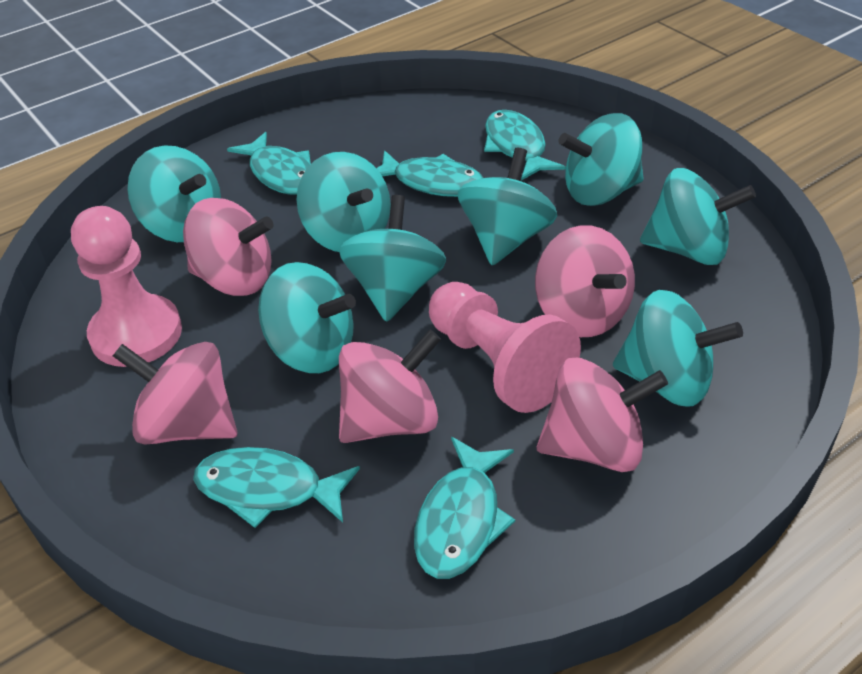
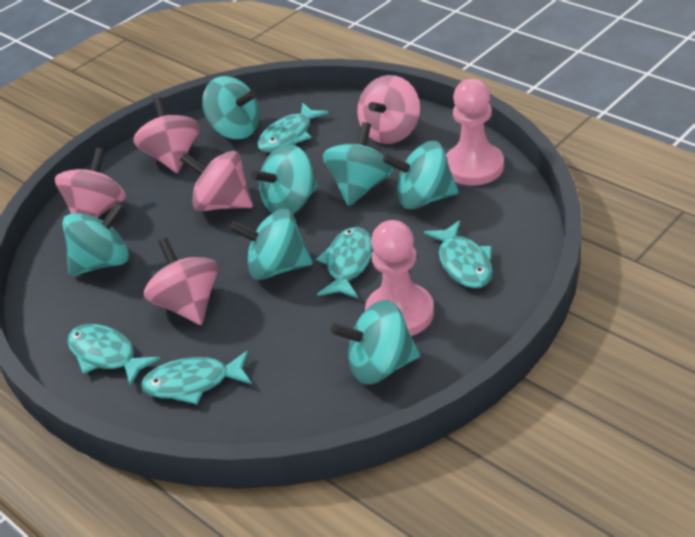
turquoise spinning top: 8 -> 7

